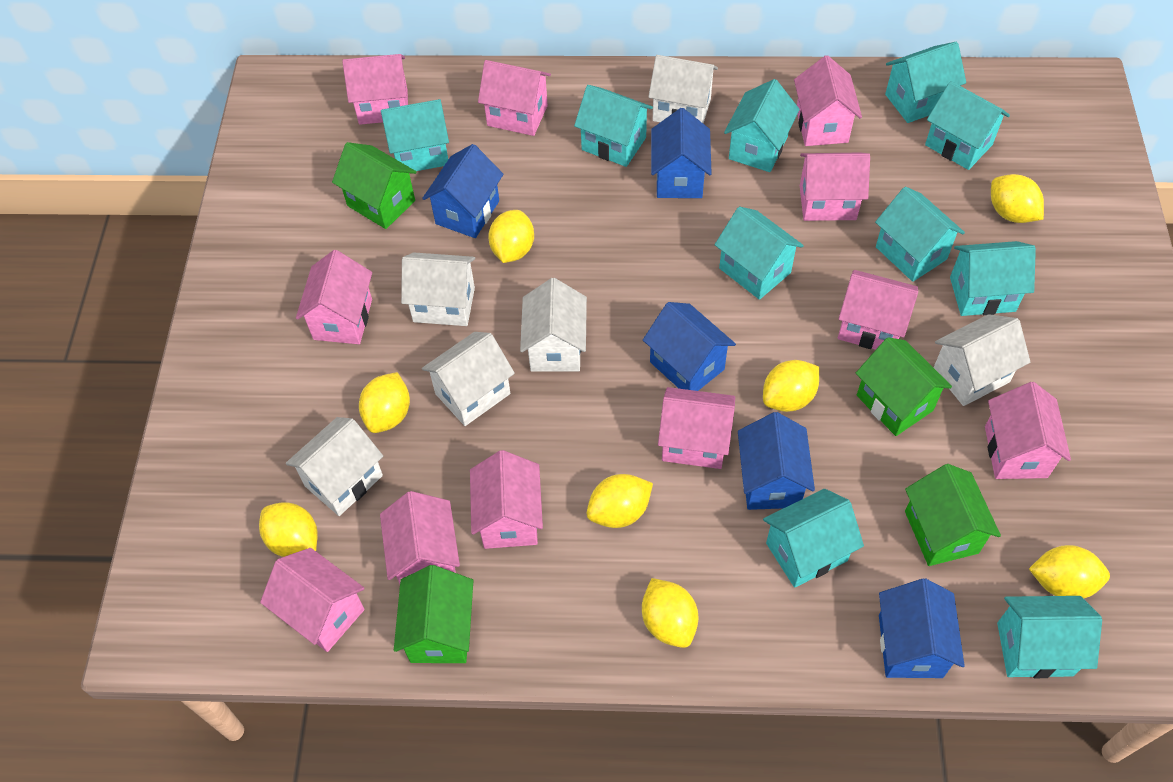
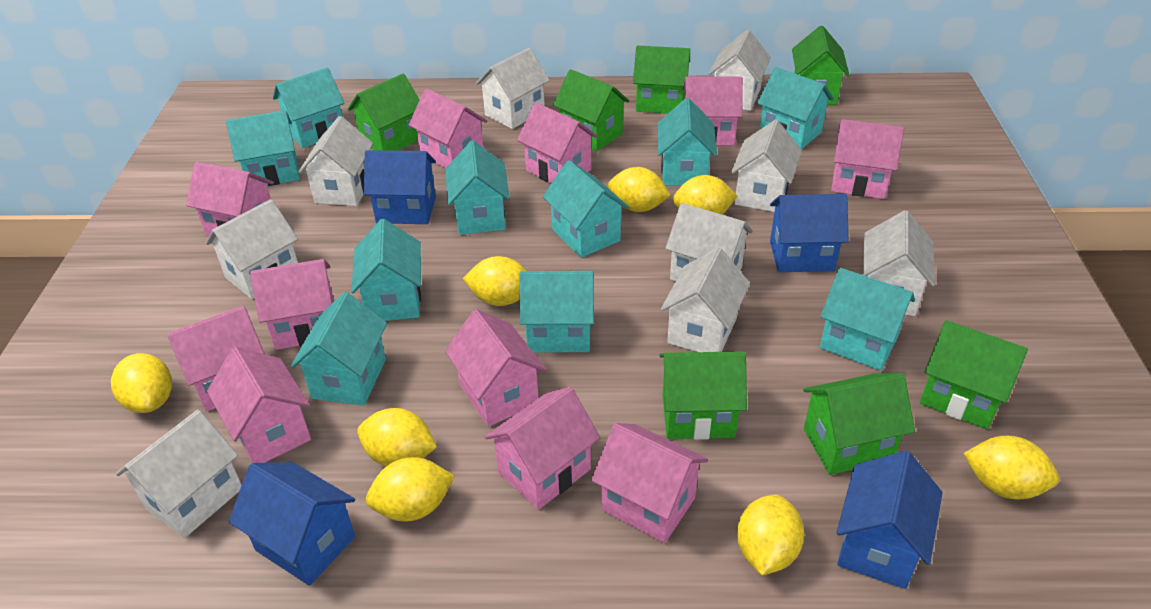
blue house: 5 -> 4
green house: 4 -> 7
white house: 6 -> 9

